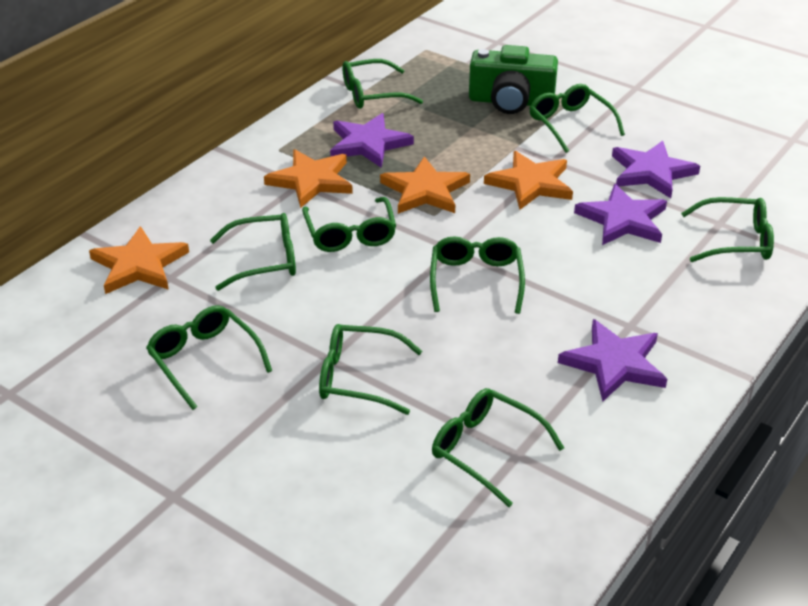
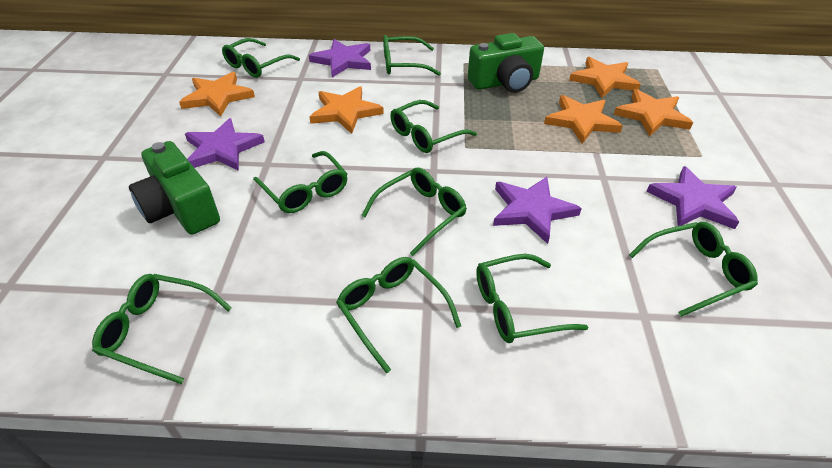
green camera: 1 -> 2
orange star: 4 -> 5

